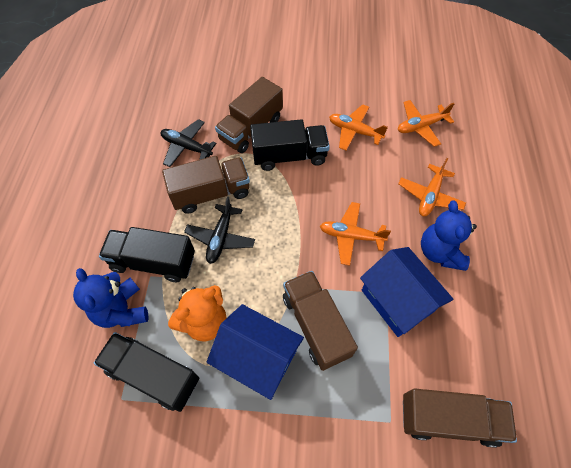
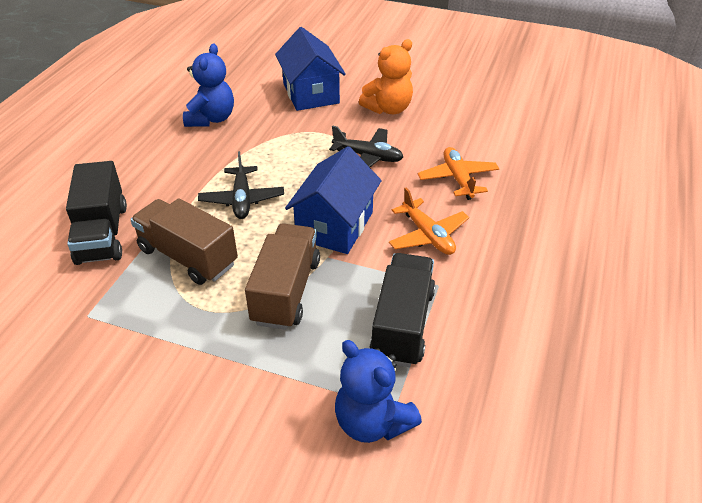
black truck: 3 -> 2
brown truck: 4 -> 2
orange plane: 4 -> 2

